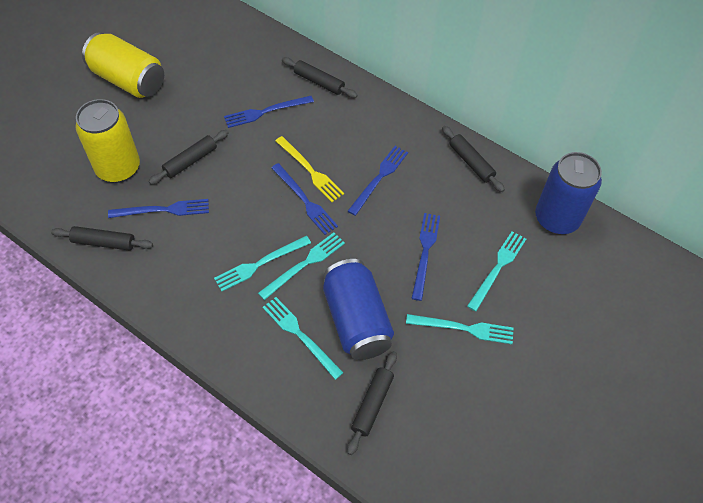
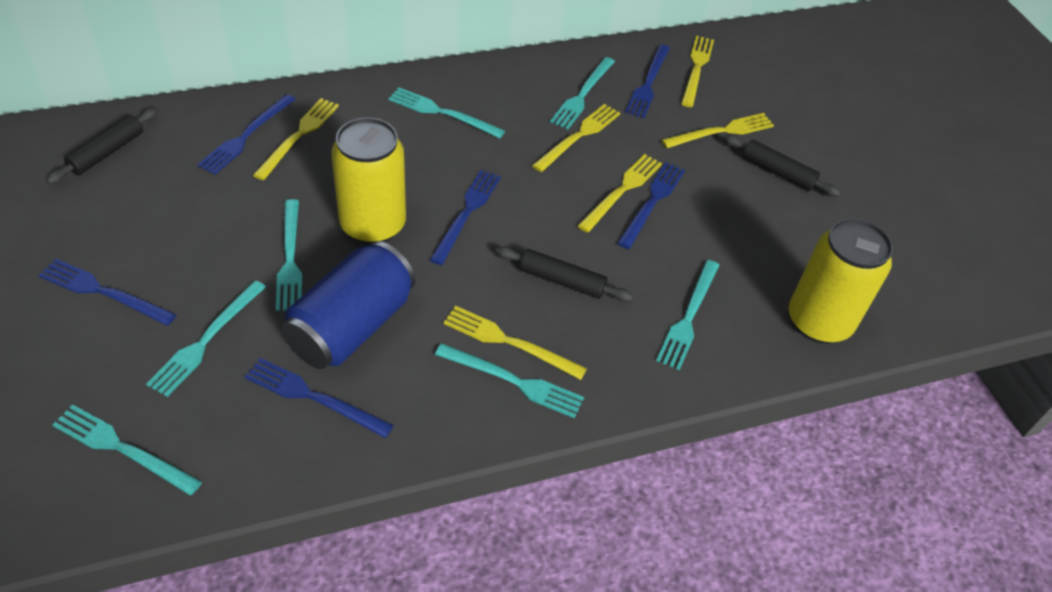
black rolling pin: 5 -> 3
blue can: 2 -> 1
blue fork: 5 -> 6
turquoise fork: 5 -> 7
yellow fork: 1 -> 6

